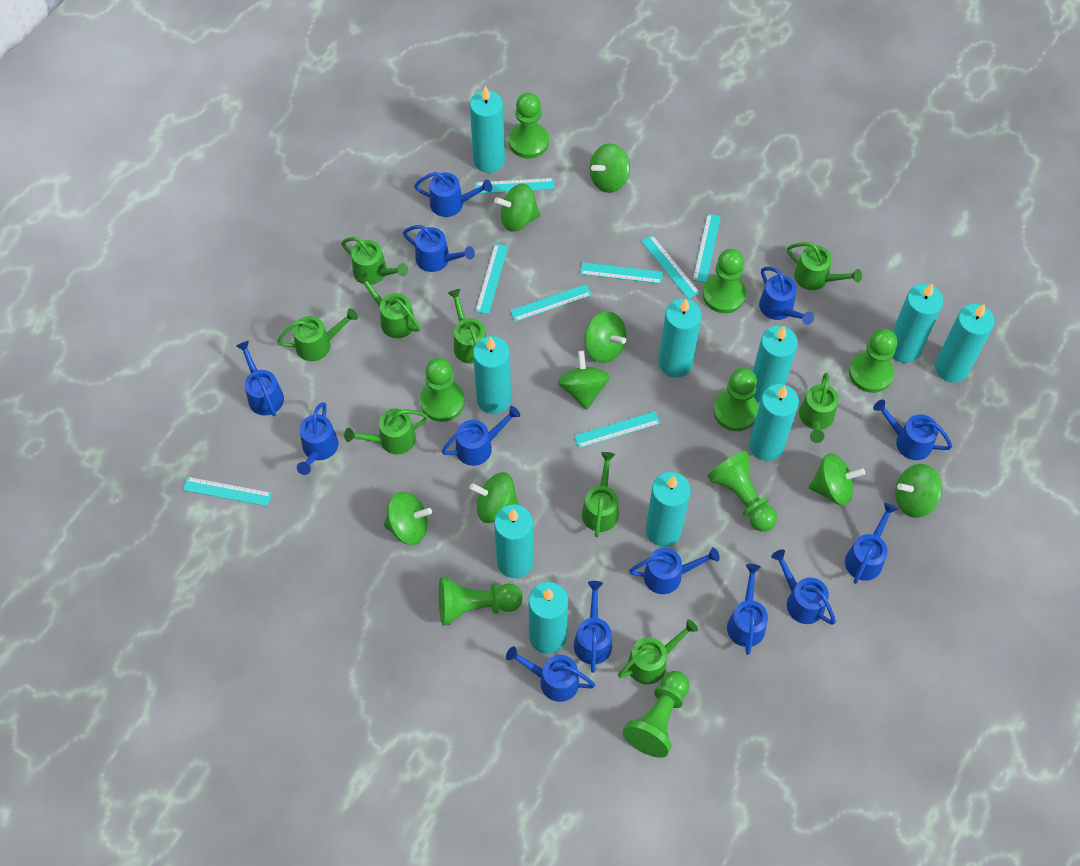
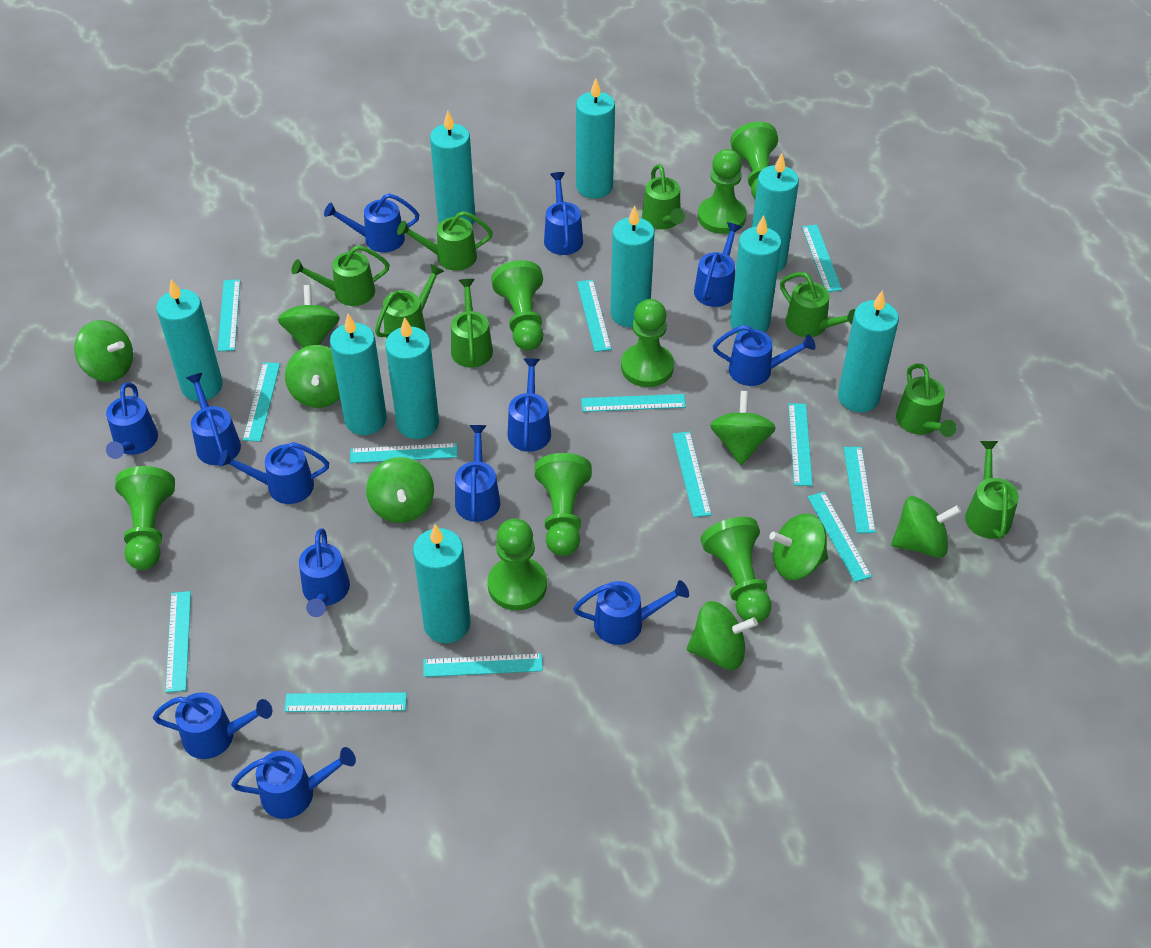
green watering can: 9 -> 8
turquoise ruler: 8 -> 13

